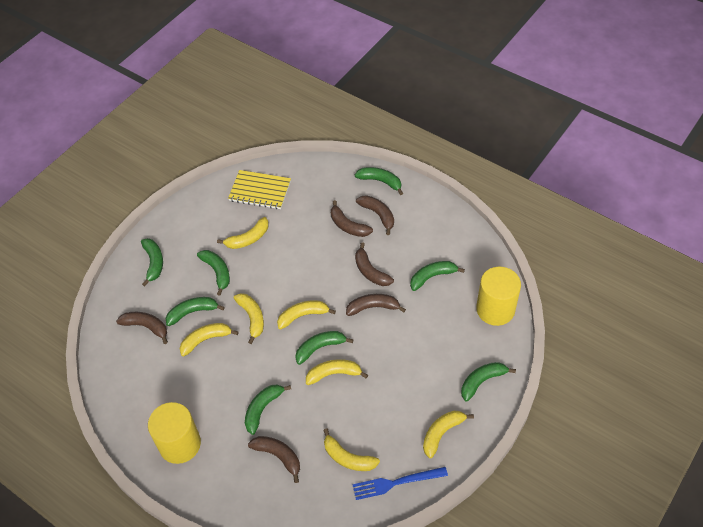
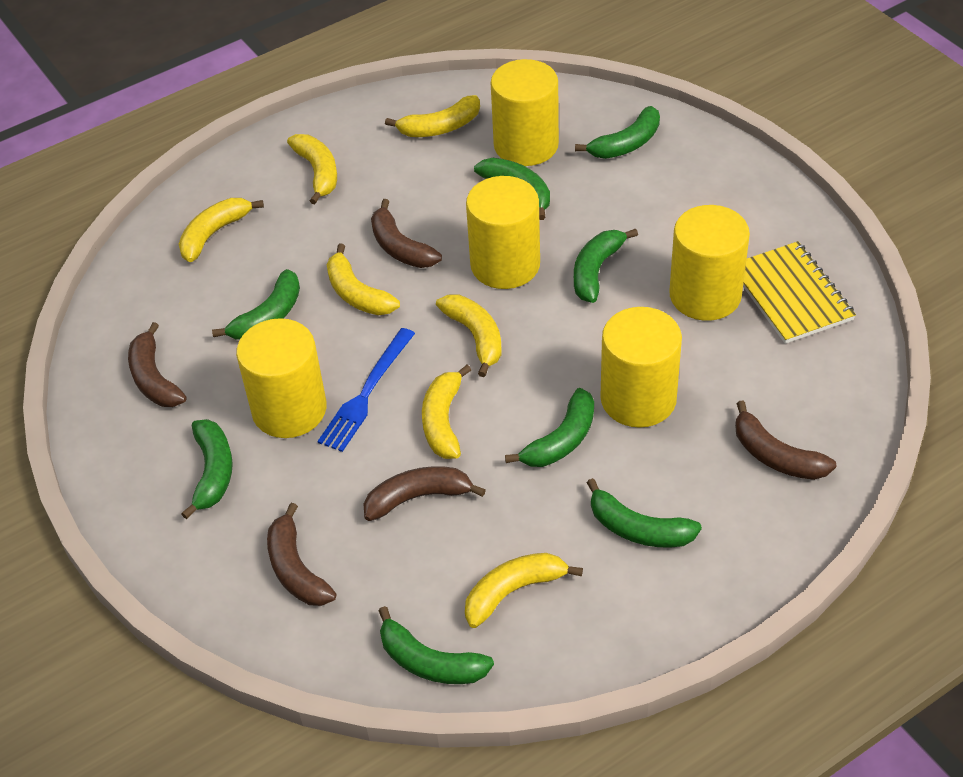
brown banana: 6 -> 5
yellow cylinder: 2 -> 5

